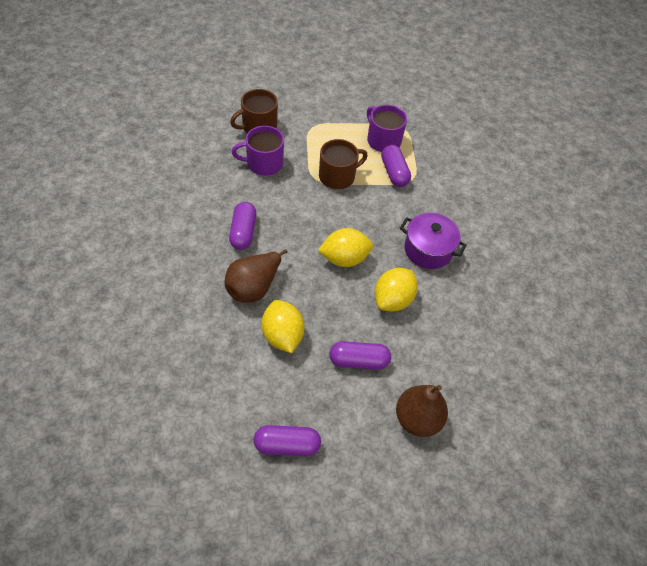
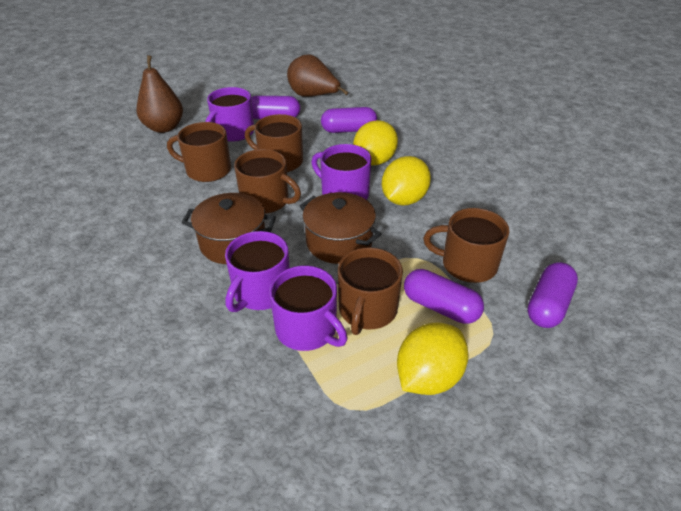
brown mug: 2 -> 5
brown pot: 0 -> 2
purple mug: 2 -> 4
purple pot: 1 -> 0

